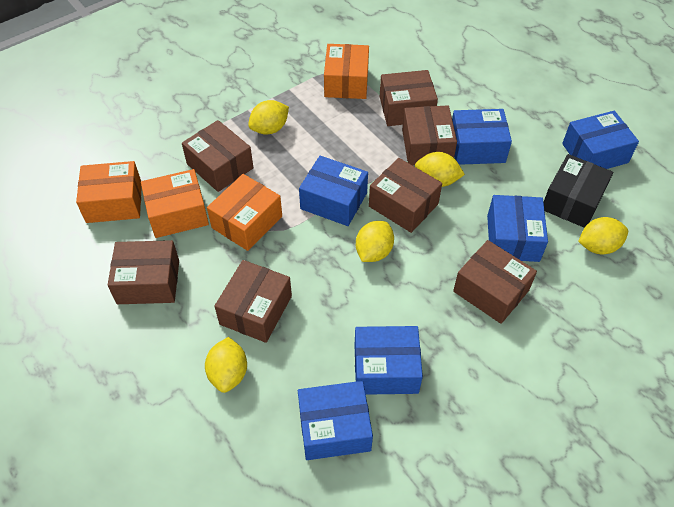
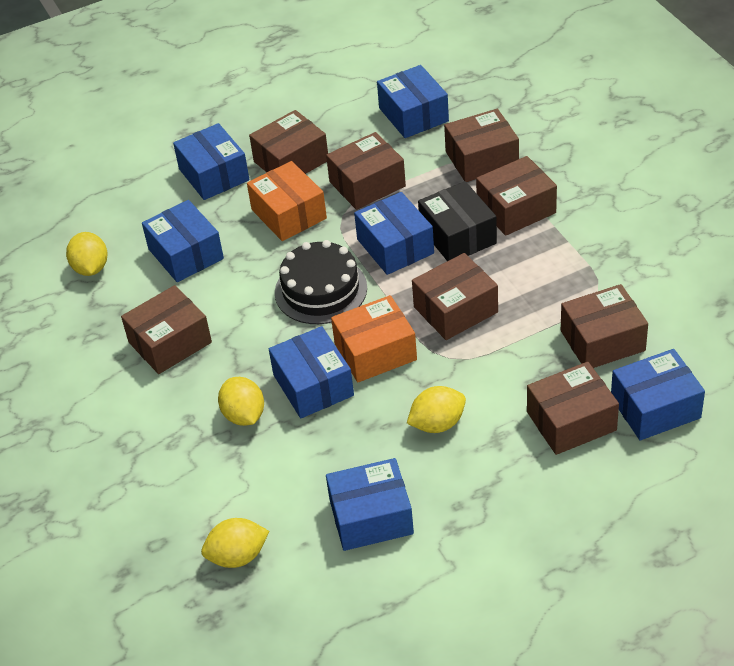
black cake: 0 -> 1
blue box: 6 -> 7
brown box: 7 -> 8
orange box: 4 -> 2
yellow lemon: 5 -> 4

